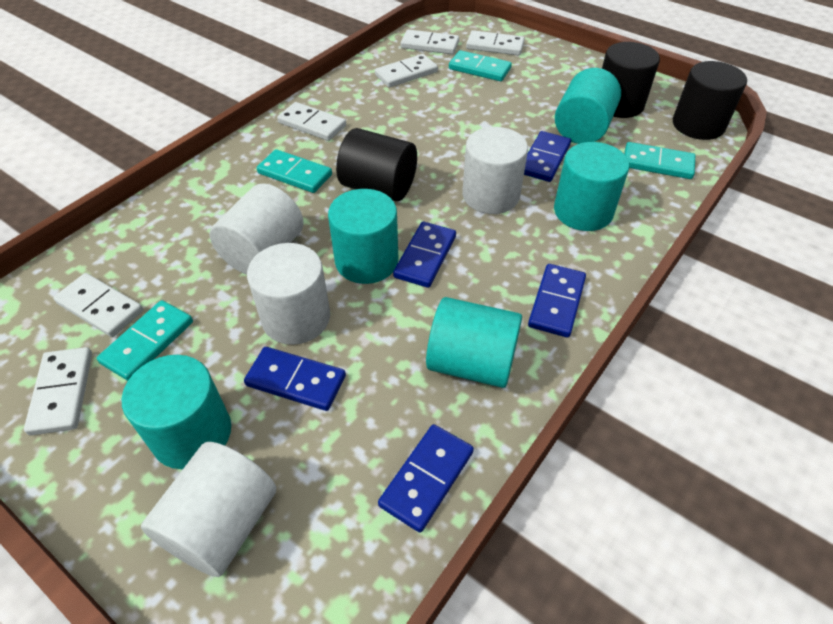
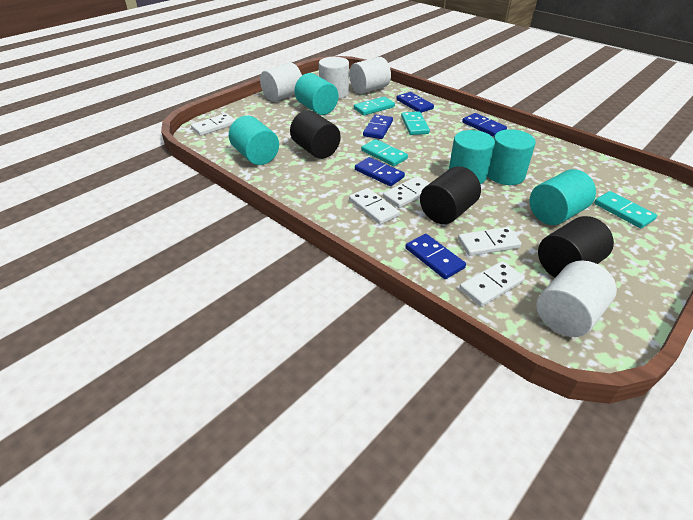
white domino: 6 -> 5

